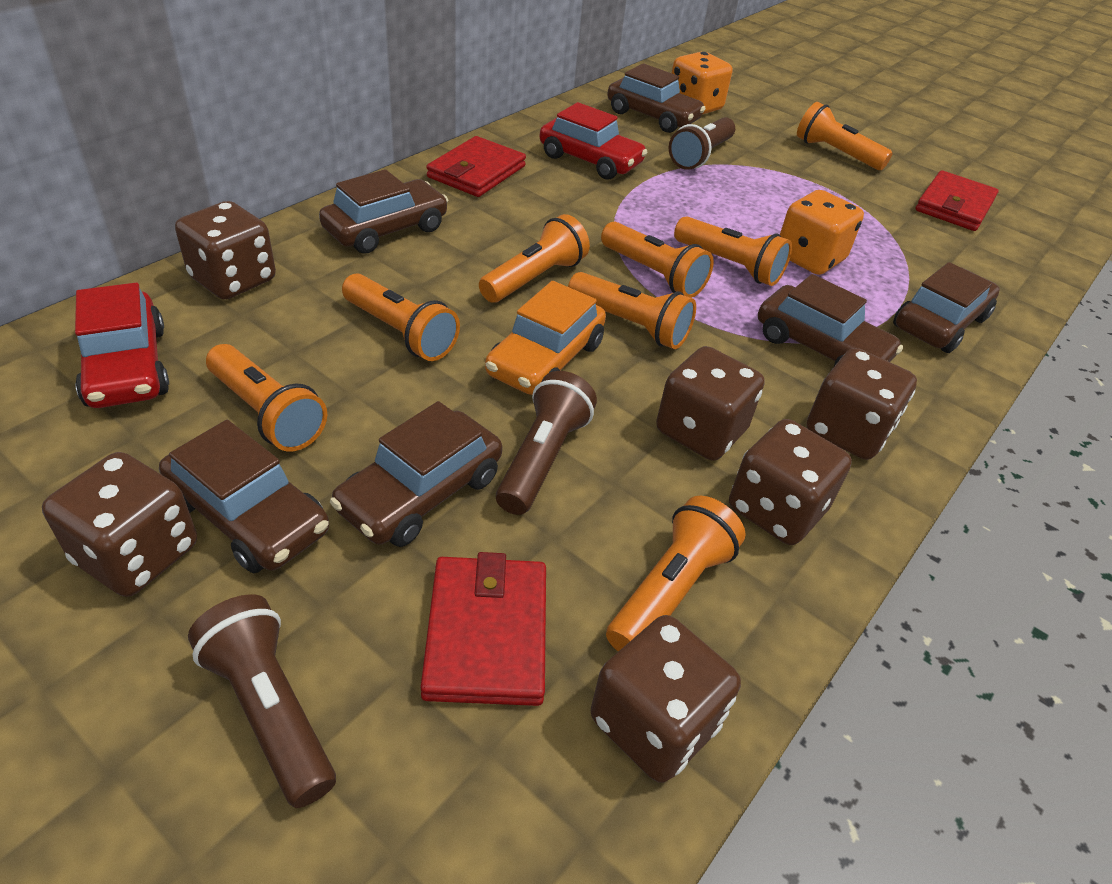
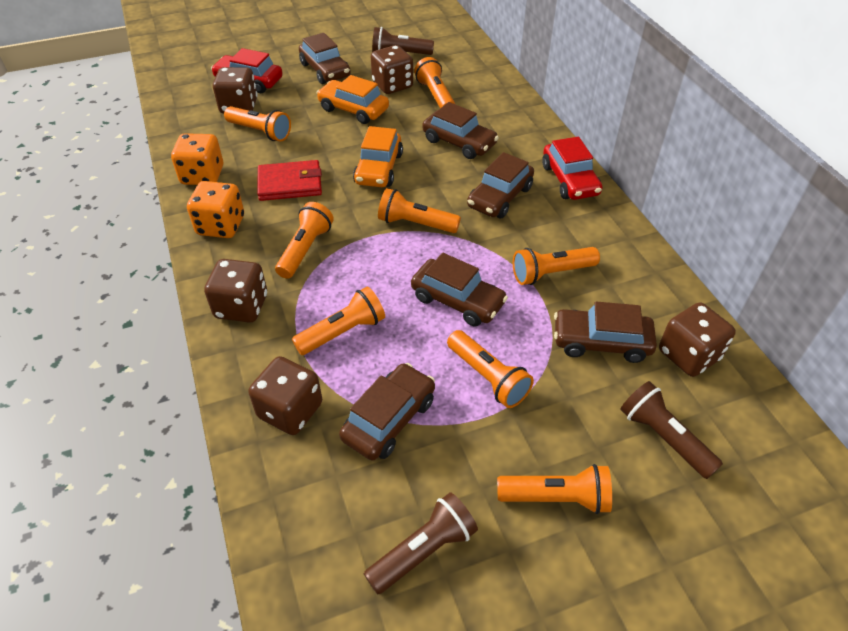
brown dice: 6 -> 5
orange car: 1 -> 2
red wallet: 3 -> 1

